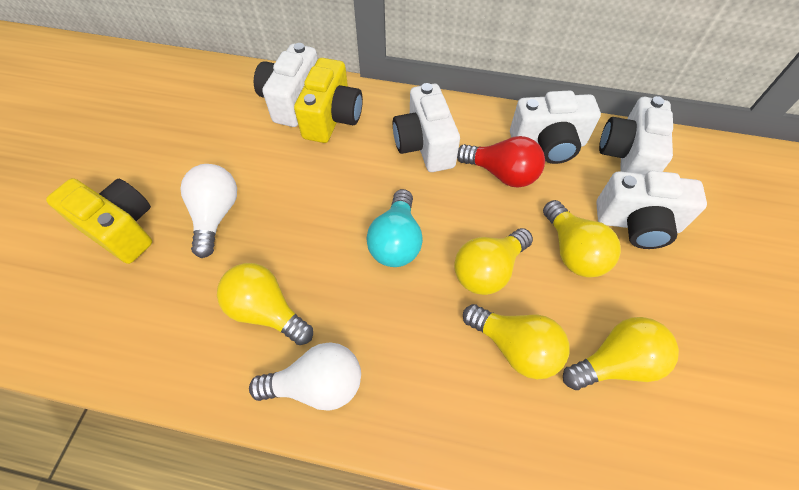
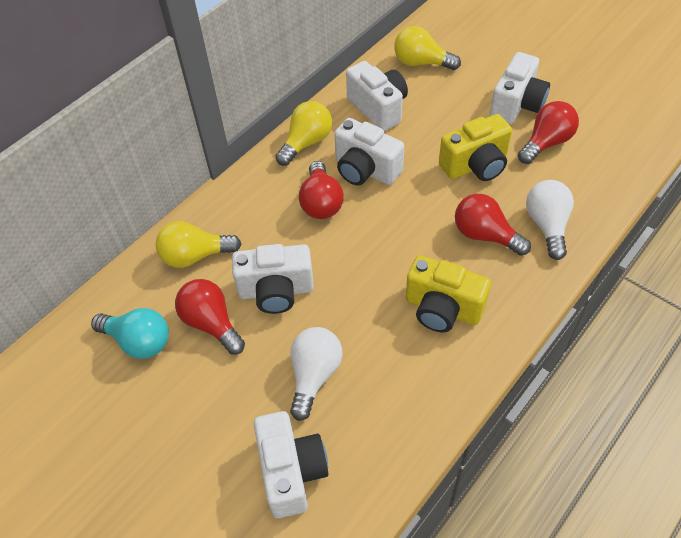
red light bulb: 1 -> 4
yellow light bulb: 5 -> 3

